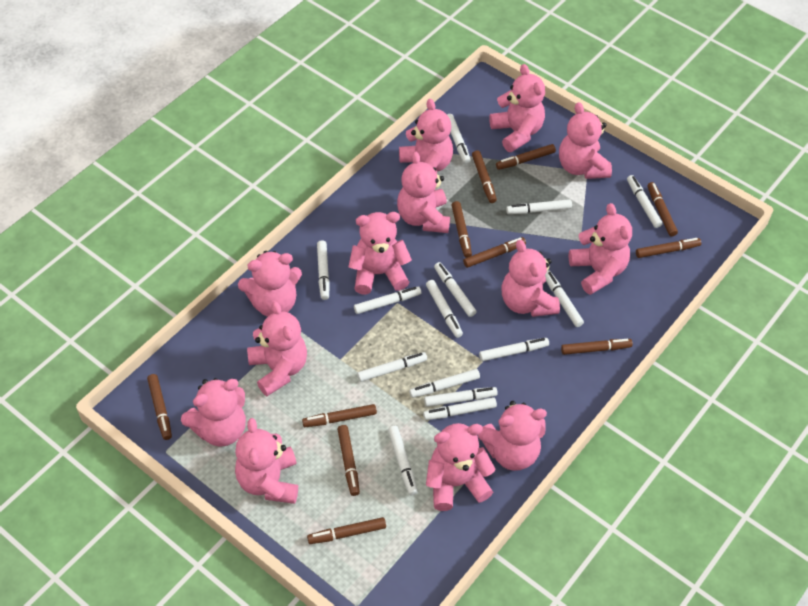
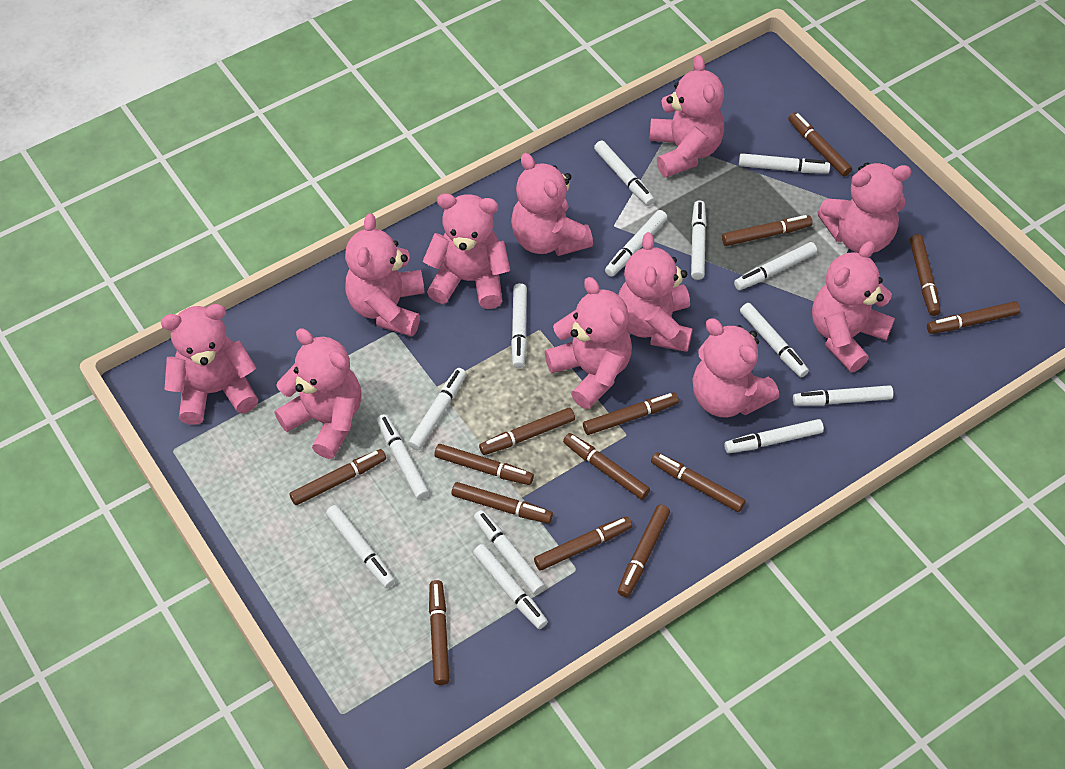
brown marker: 11 -> 14
pink teddy bear: 13 -> 11

